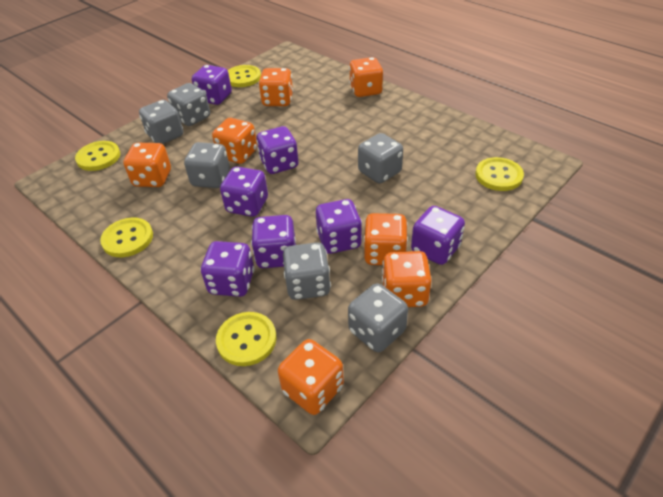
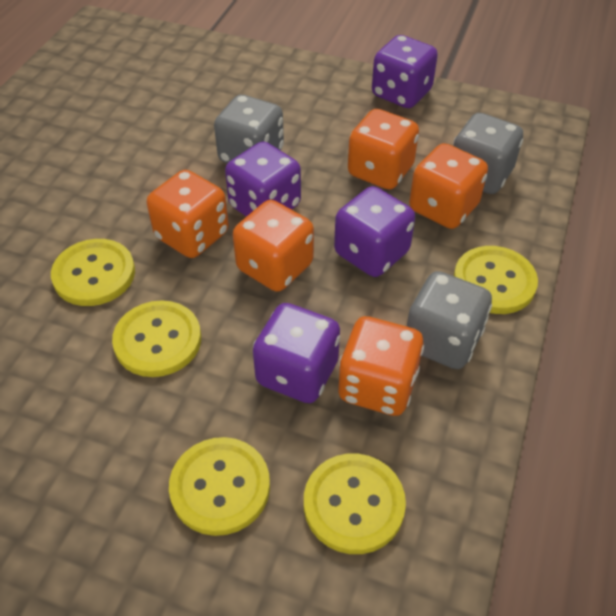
grey dice: 6 -> 3
orange dice: 7 -> 5
purple dice: 7 -> 4

